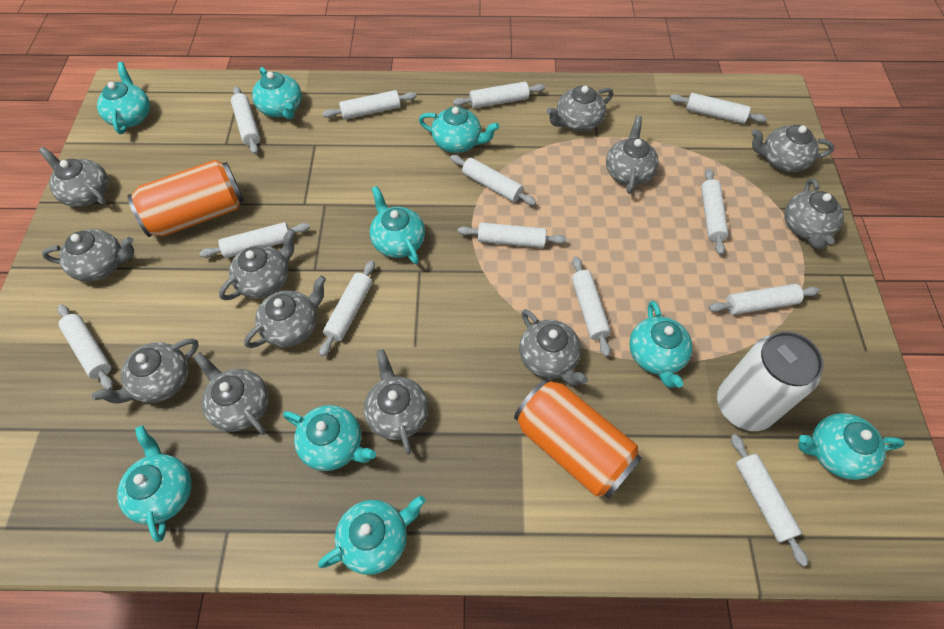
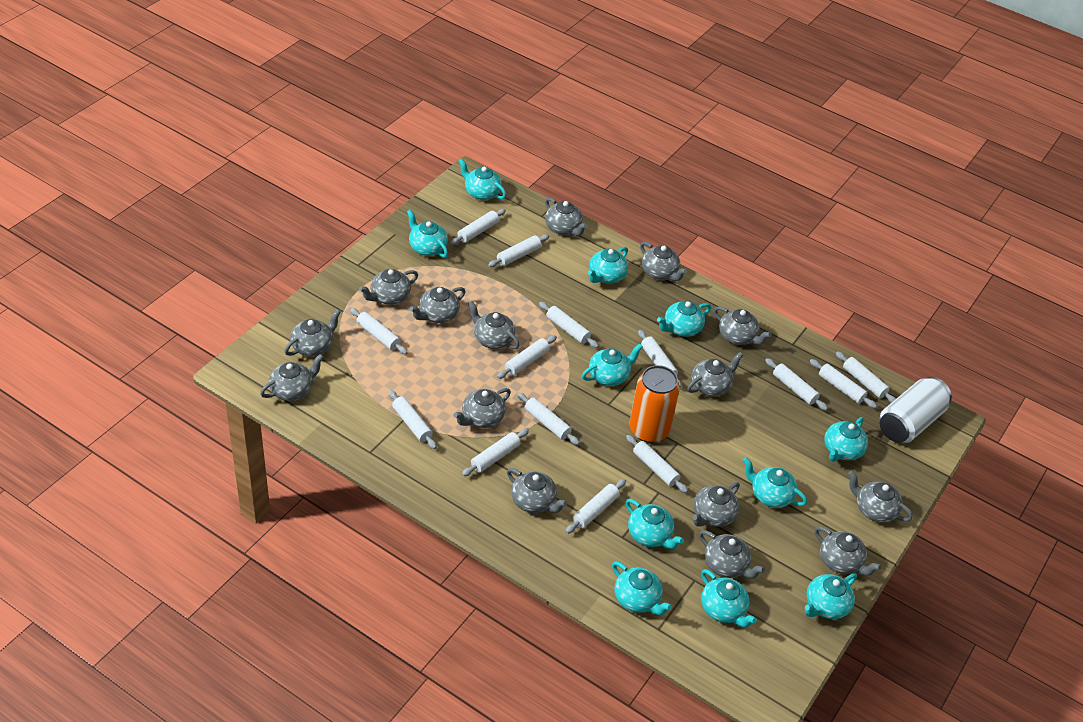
grey teapot: 12 -> 15
orange can: 2 -> 1
turquoise teapot: 9 -> 11
white rolling pin: 13 -> 14

